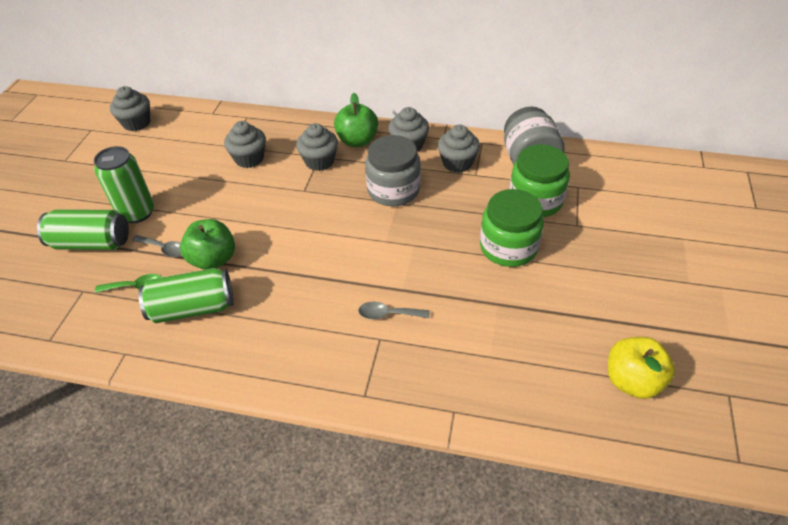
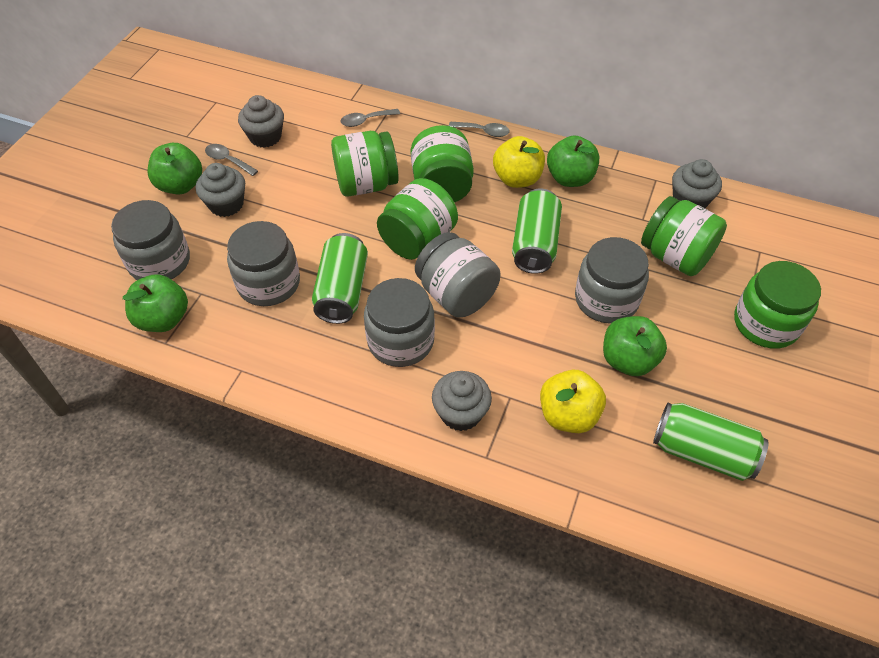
green apple: 2 -> 4
green jar: 2 -> 5
green spoon: 1 -> 0
grey cupcake: 5 -> 4
grey jar: 2 -> 5
grey spoon: 2 -> 3
yellow apple: 1 -> 2

